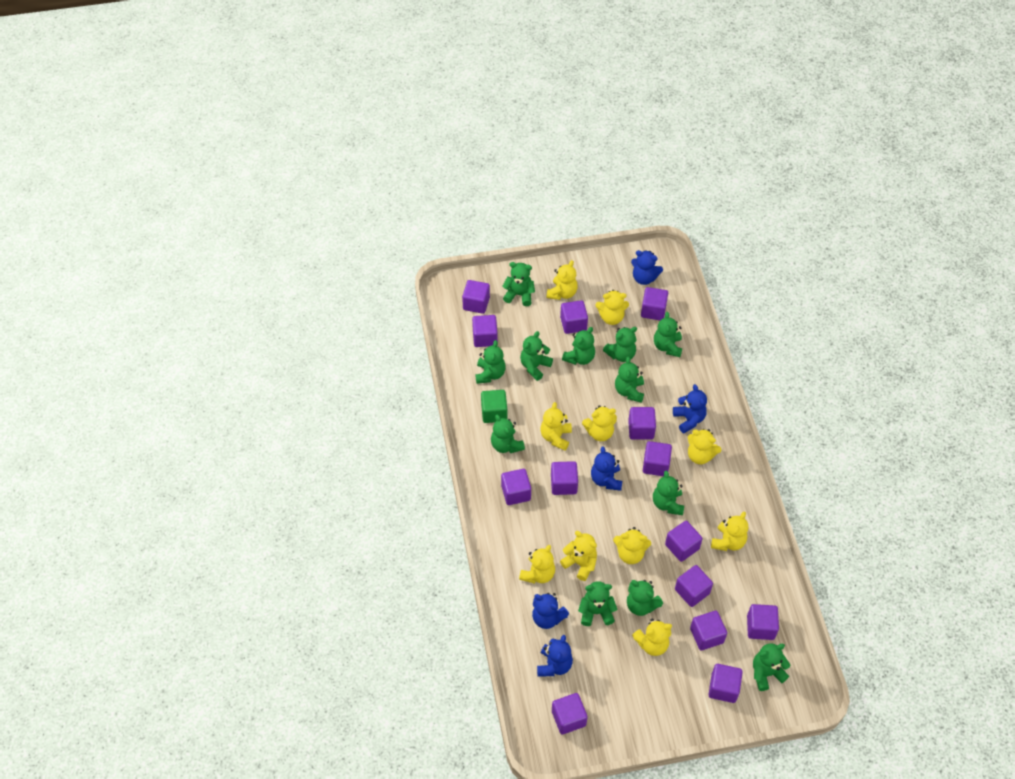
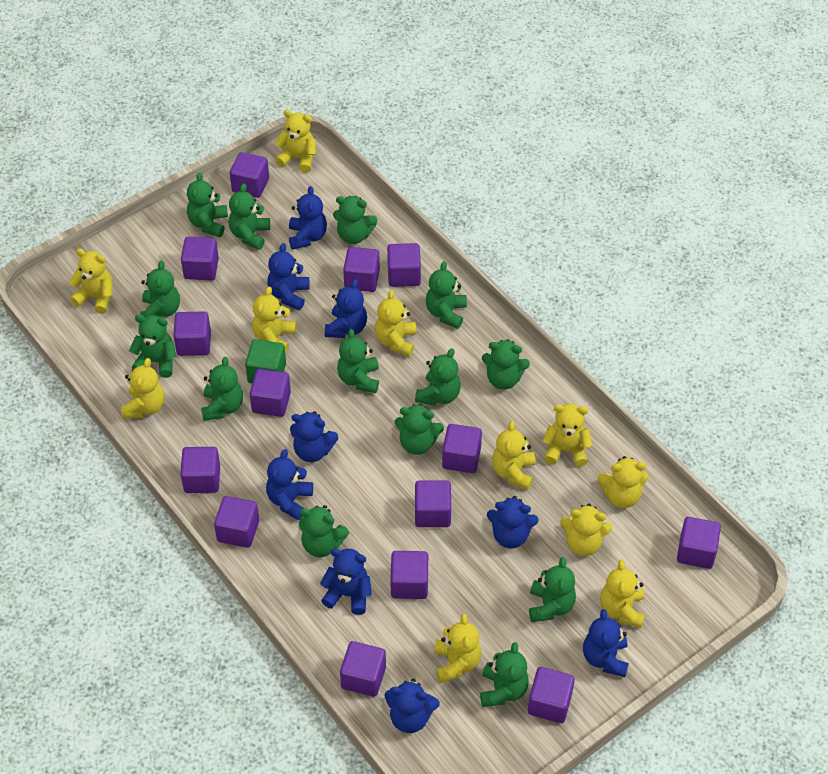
blue teddy bear: 5 -> 9
green teddy bear: 12 -> 14
yellow teddy bear: 10 -> 11

